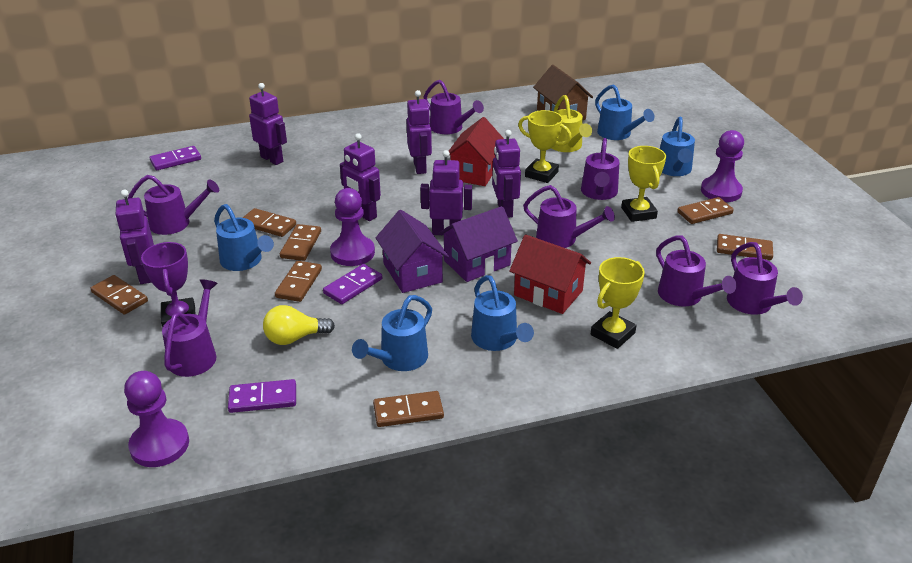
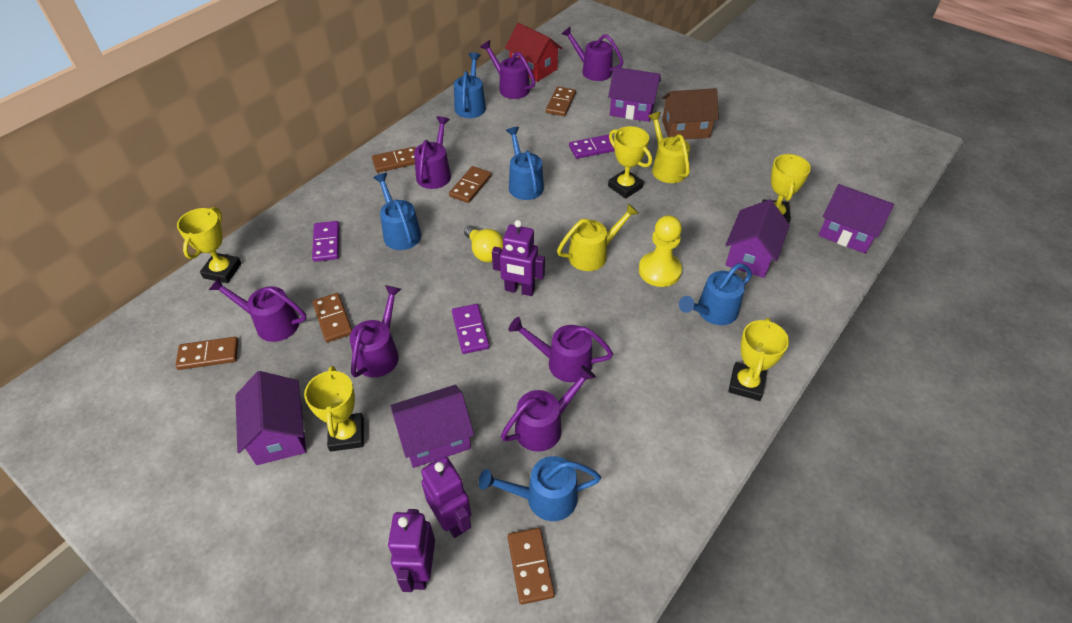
brown domino: 7 -> 6
purple house: 2 -> 5
purple pawn: 3 -> 0
purple robot: 6 -> 3
purple trophy: 1 -> 0
red house: 2 -> 1
yellow pawn: 0 -> 1
yellow trophy: 3 -> 5
yellow watering can: 1 -> 2

